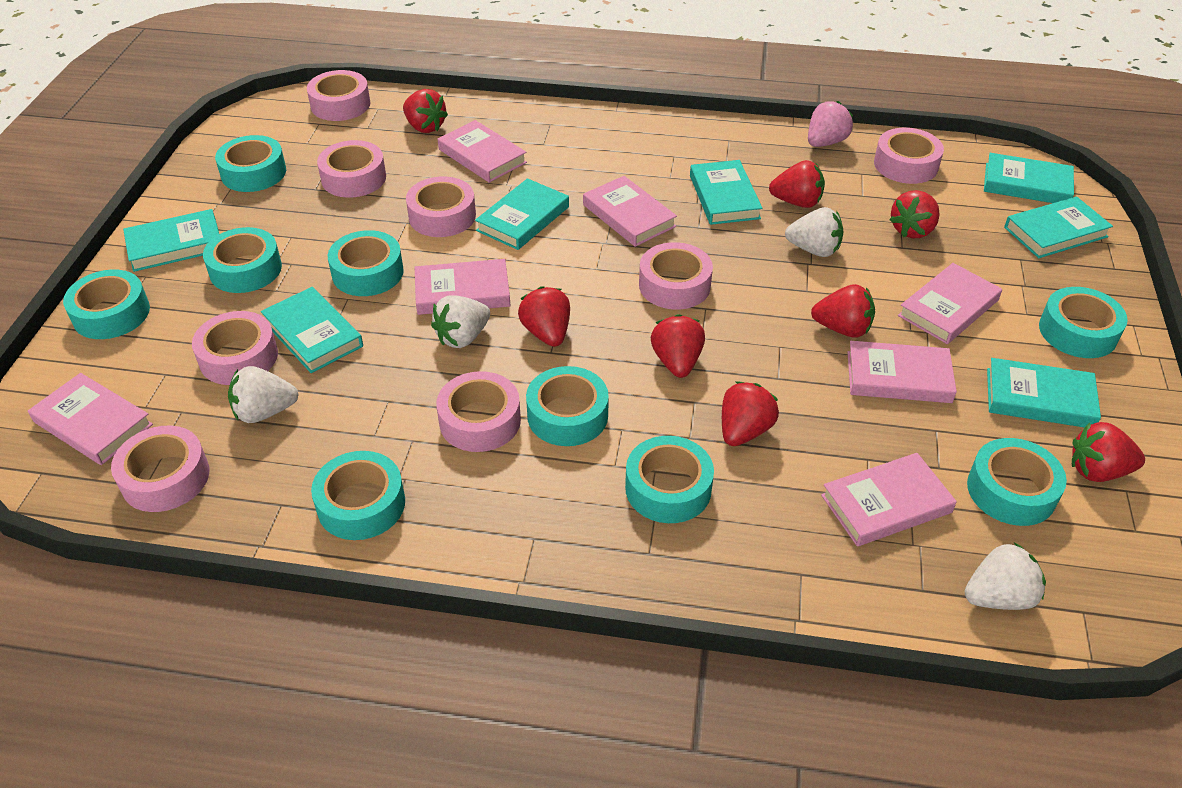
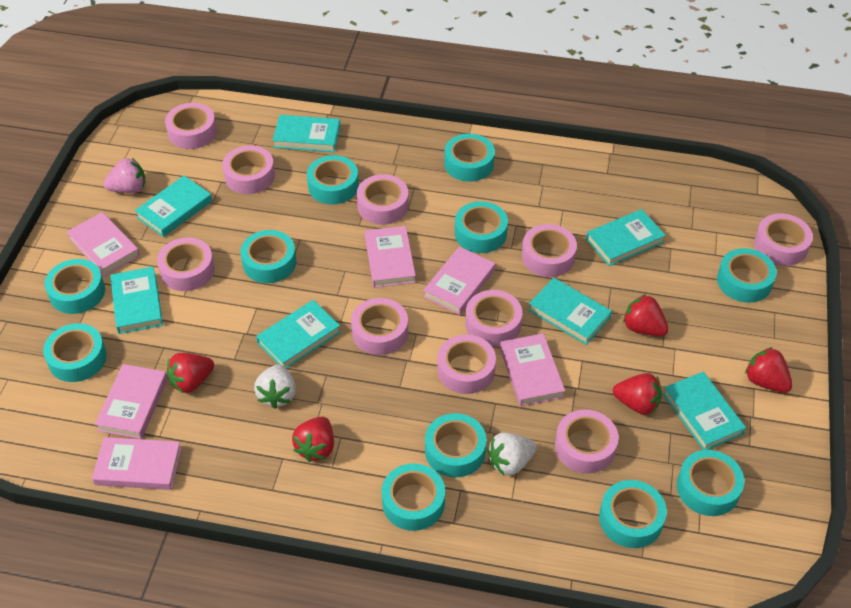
pink book: 7 -> 6
pink tape: 8 -> 10
red strawberry: 8 -> 5
turquoise tape: 9 -> 11
white strawberry: 4 -> 2

